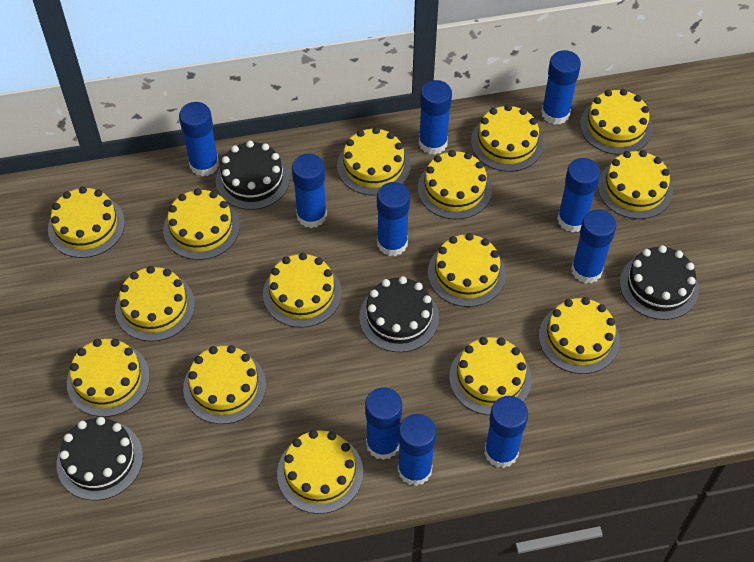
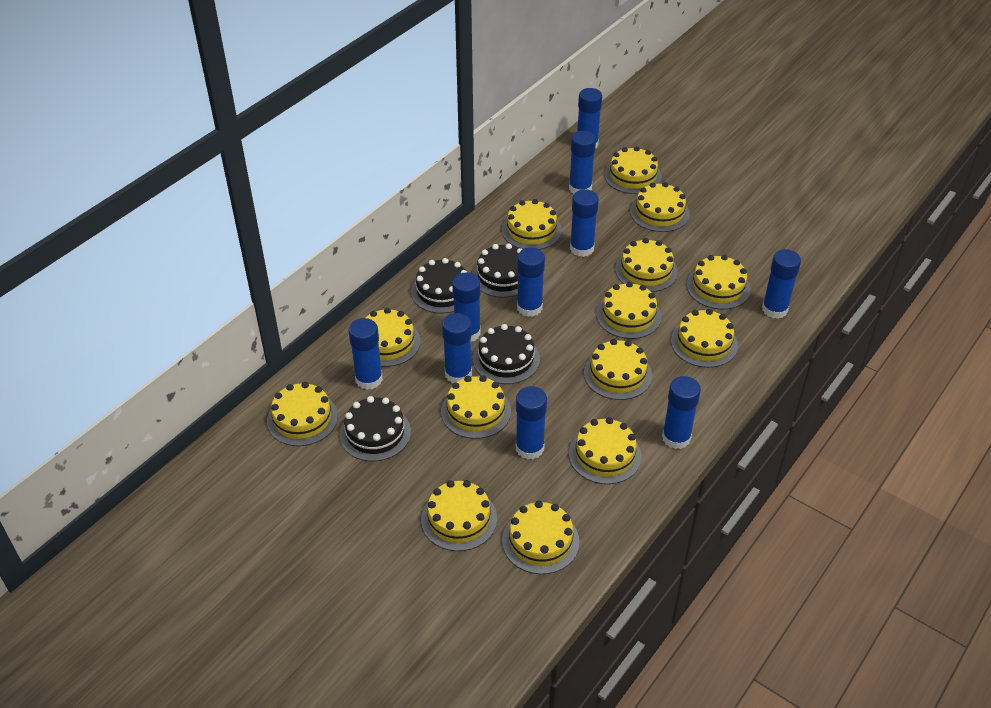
yellow cake: 15 -> 14

